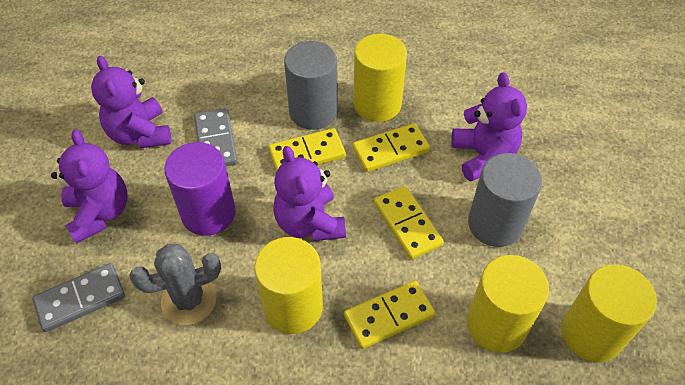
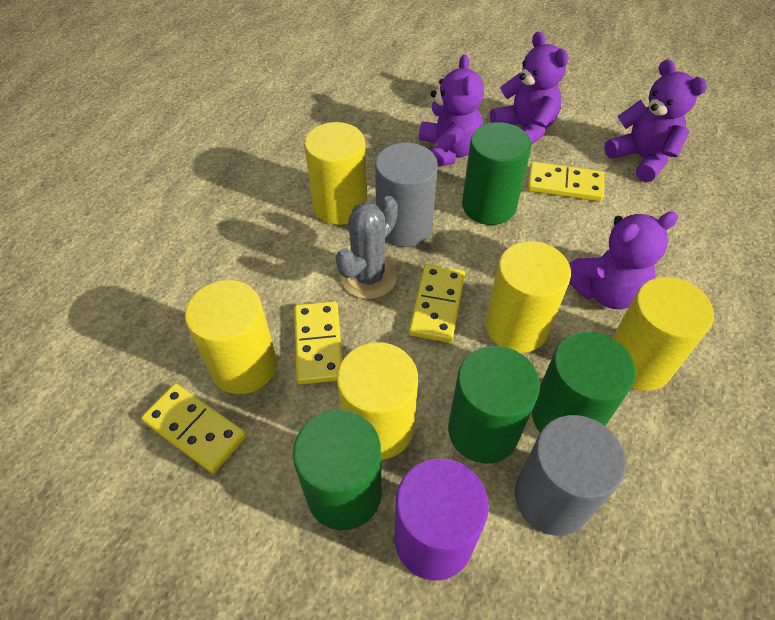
green cylinder: 0 -> 4
grey domino: 2 -> 0
yellow cylinder: 4 -> 5

